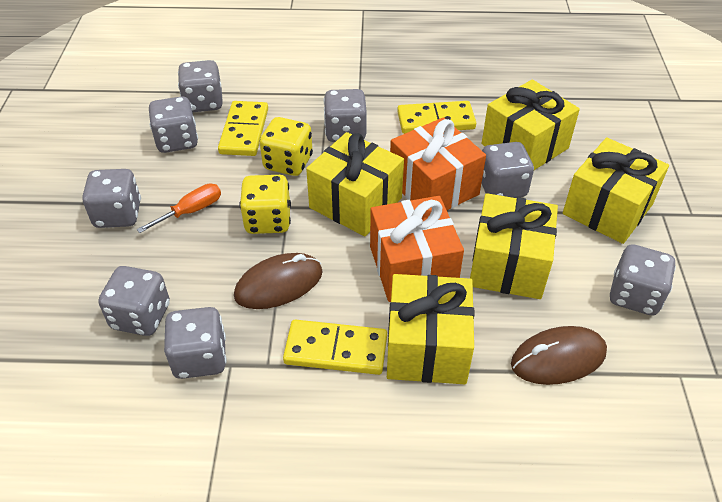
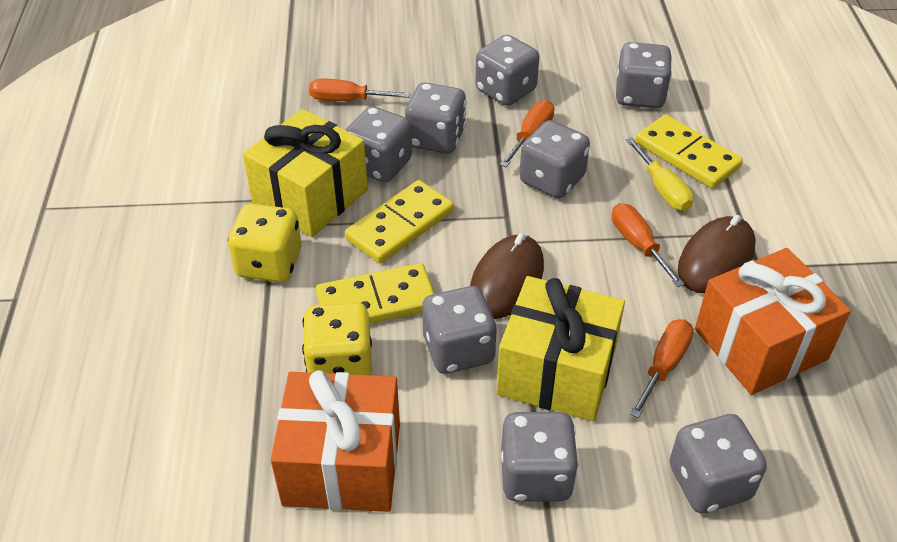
orange screwdriver: 1 -> 4
yellow gift: 5 -> 2
yellow screwdriver: 0 -> 1

